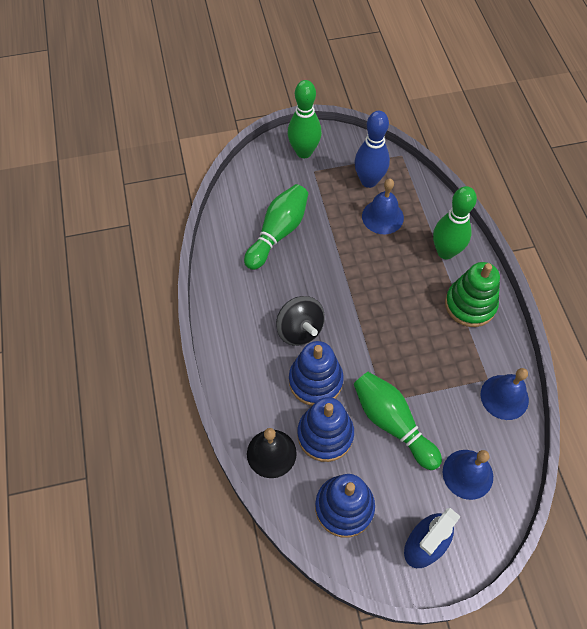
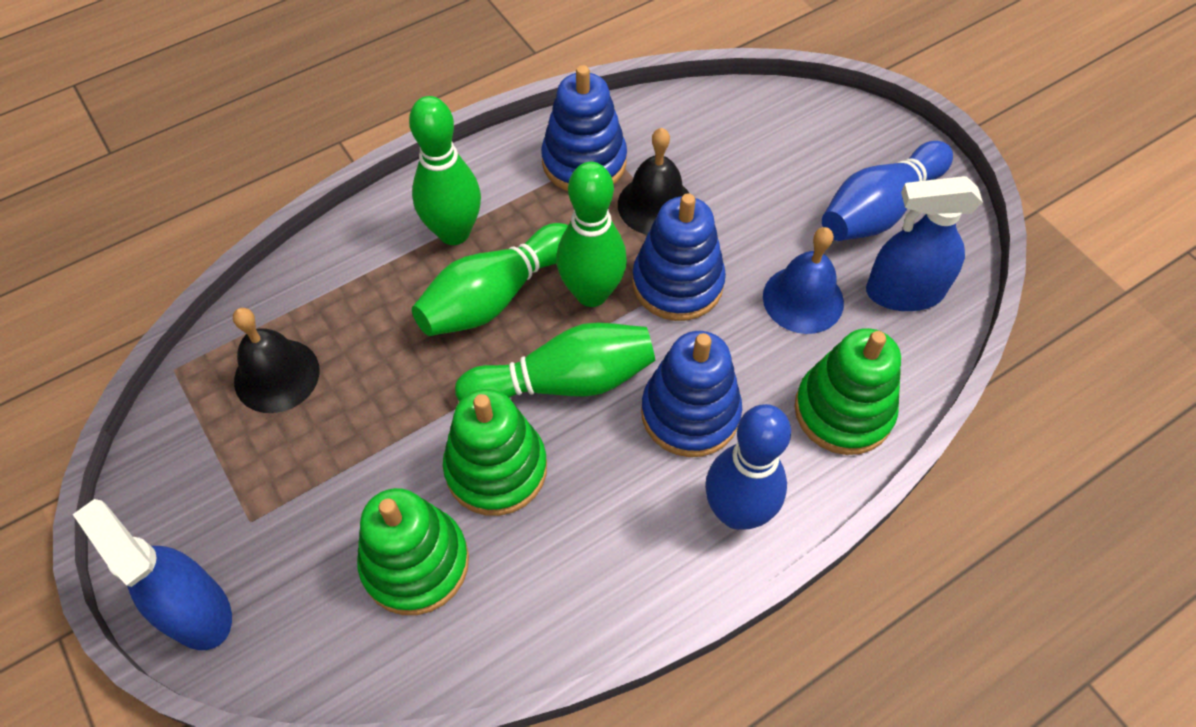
black bell: 1 -> 2
black spinning top: 1 -> 0
blue bell: 3 -> 1
blue bowling pin: 1 -> 2
blue spray bottle: 1 -> 2
green stacking toy: 1 -> 3

